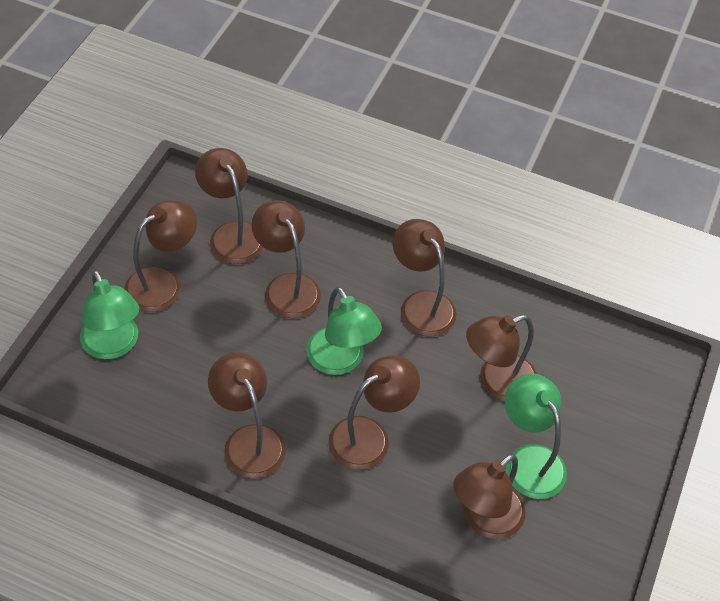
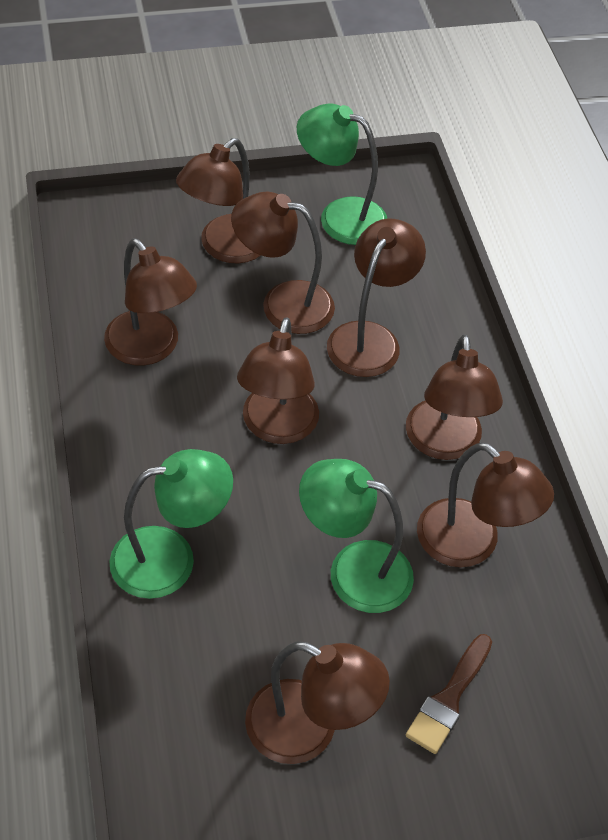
brown brush: 0 -> 1

